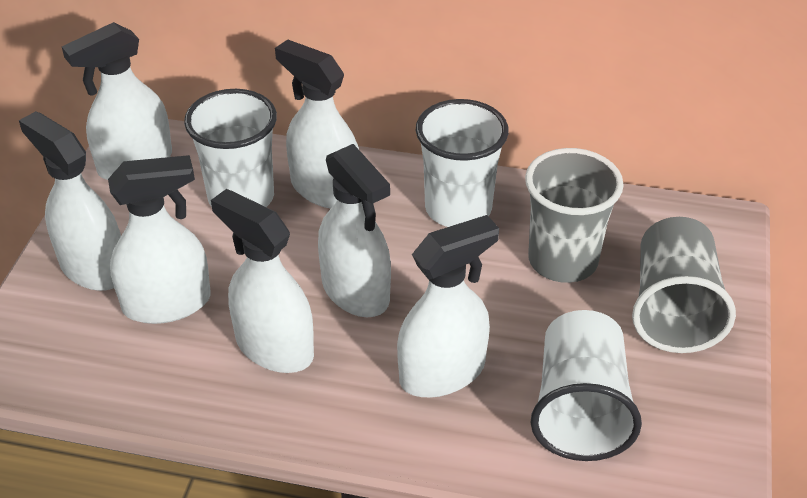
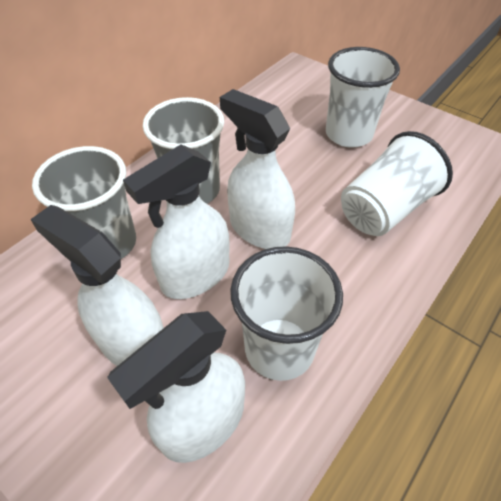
white spray bottle: 7 -> 4

